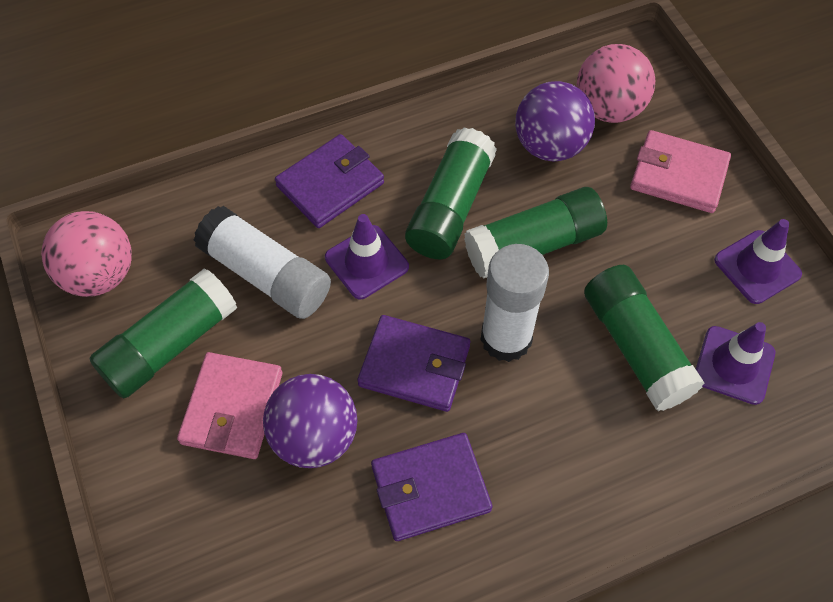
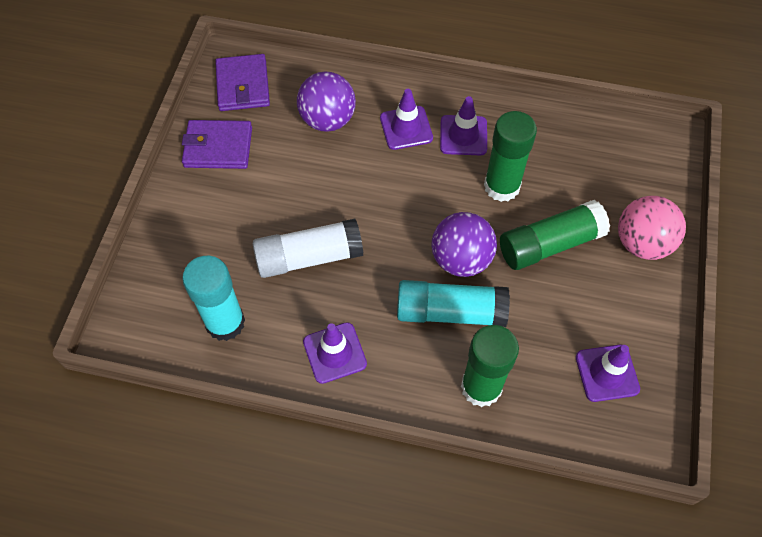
green glue stick: 4 -> 3
pink ball: 2 -> 1
pink wallet: 2 -> 0
purple traffic cone: 3 -> 4
purple wallet: 3 -> 2
turquoise glue stick: 0 -> 2
white glue stick: 2 -> 1

